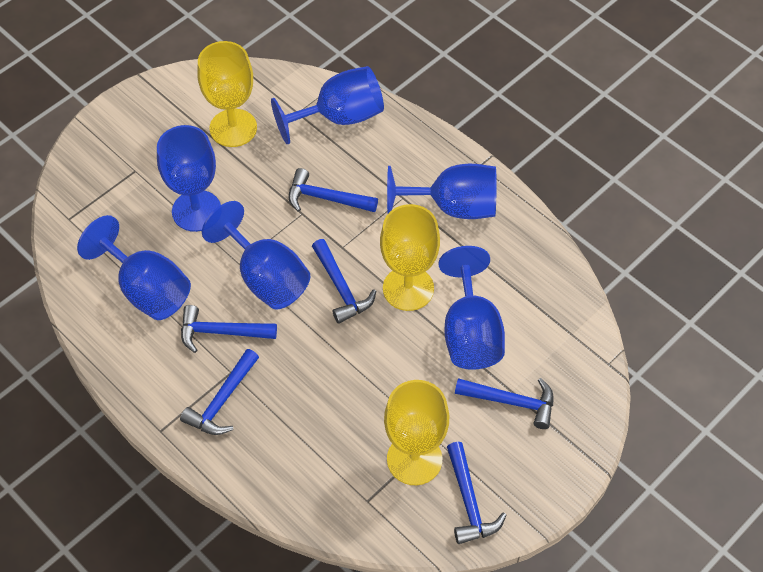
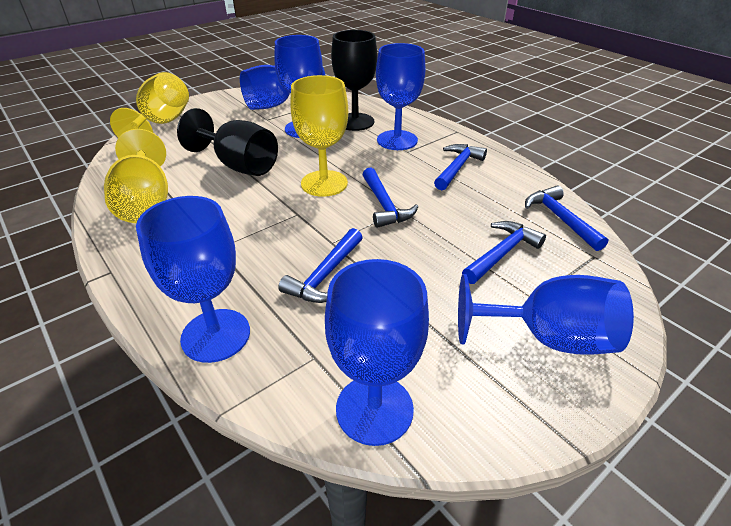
black goblet: 0 -> 2
blue hammer: 6 -> 5

